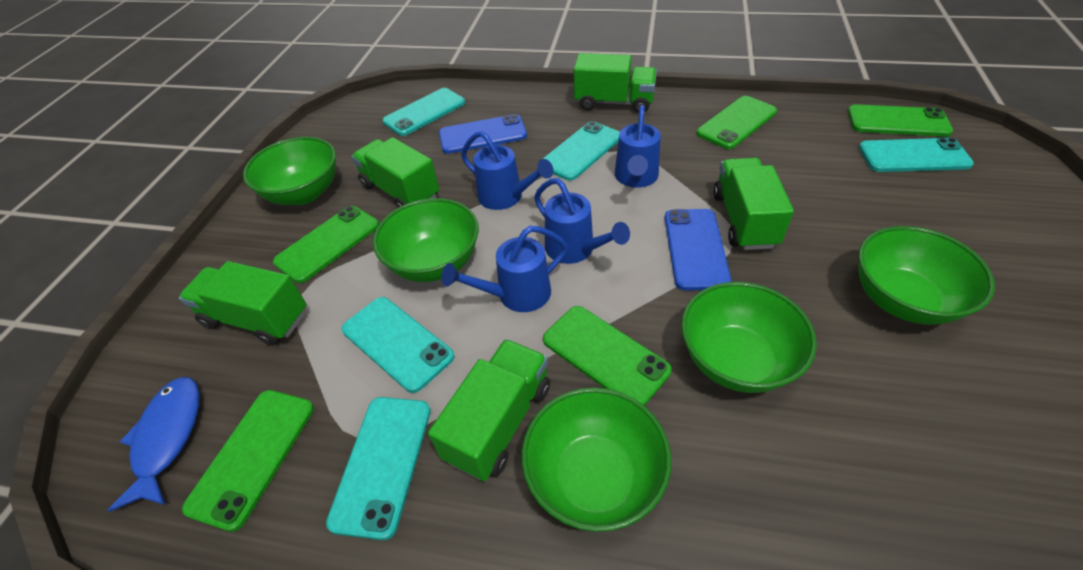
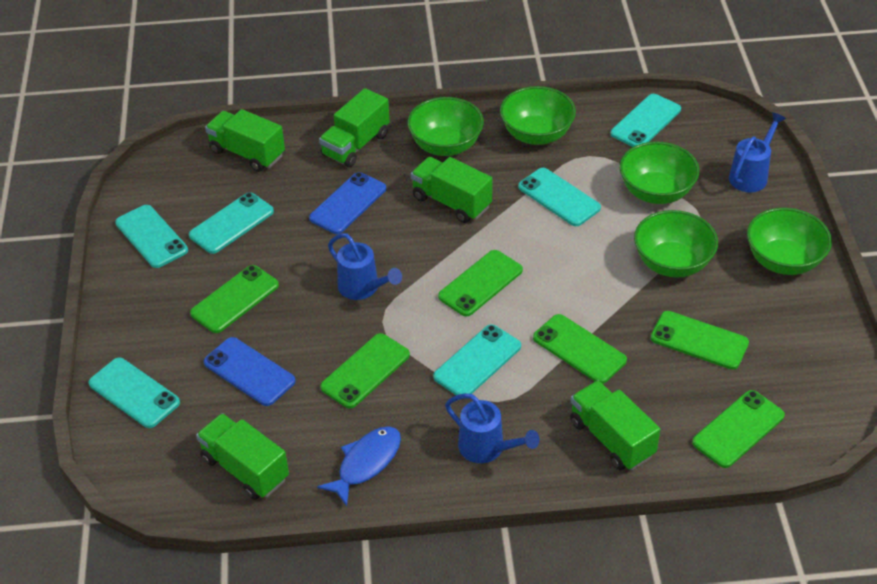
blue watering can: 4 -> 3
green phone: 5 -> 6
turquoise phone: 5 -> 6

